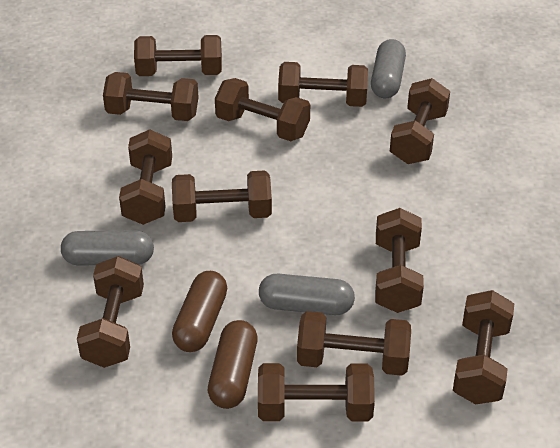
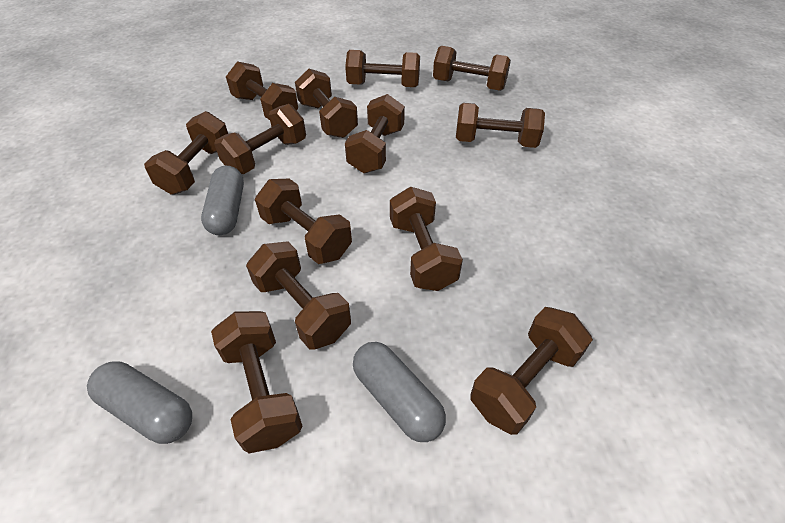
brown capsule: 2 -> 0
brown dumbbell: 12 -> 13

